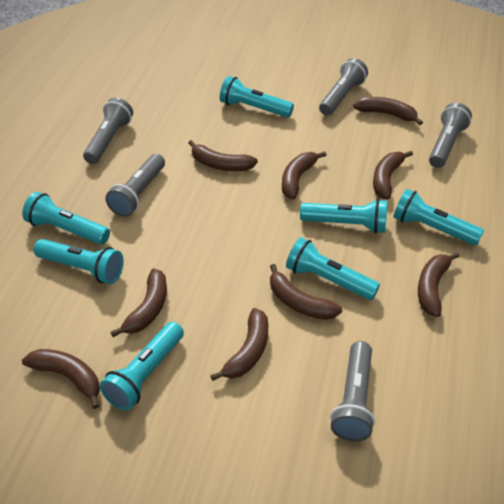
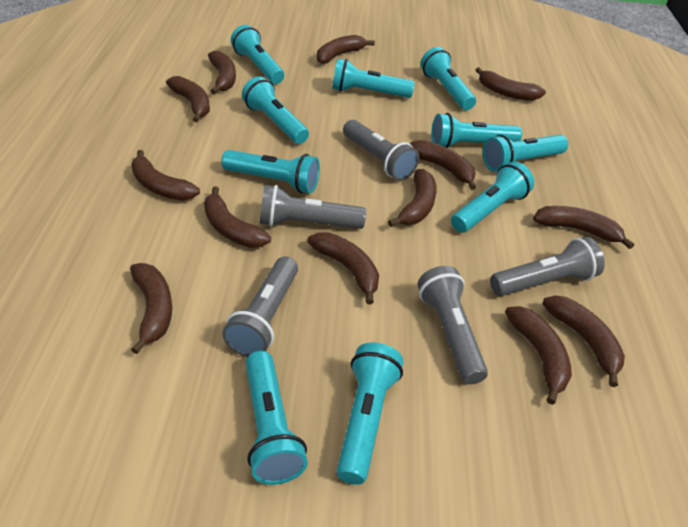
brown banana: 9 -> 13
turquoise flashlight: 7 -> 10

